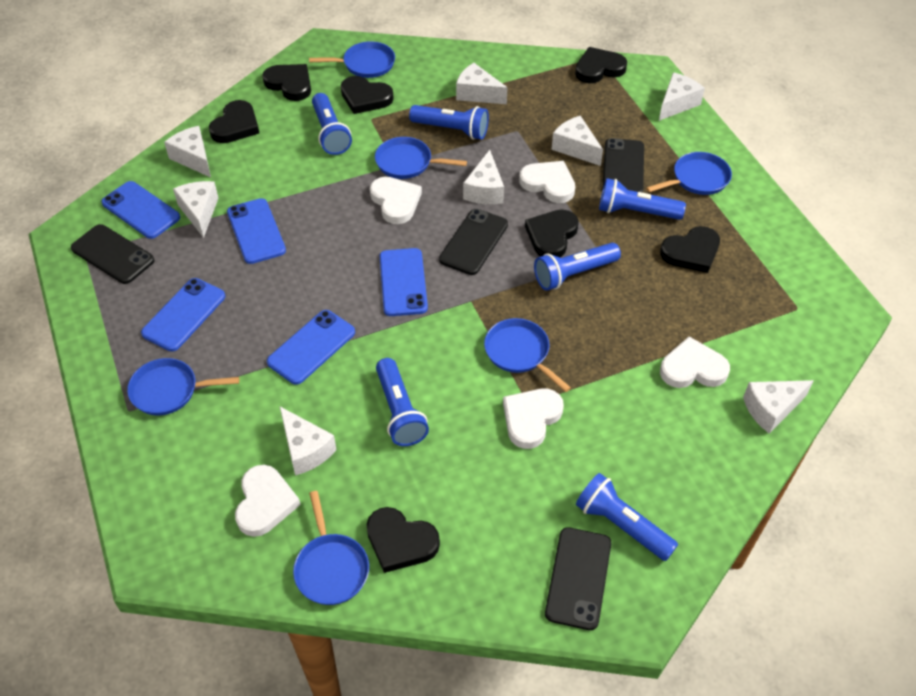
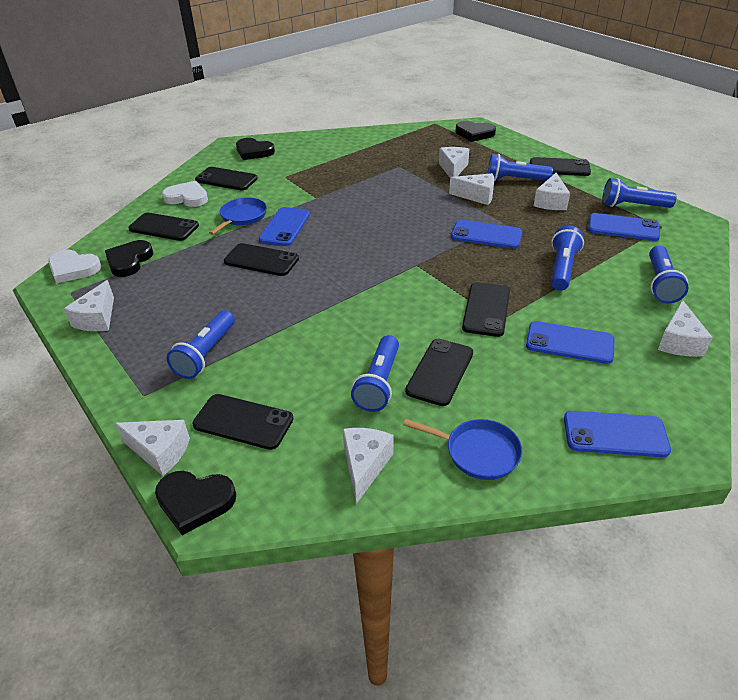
black heart: 7 -> 4
black phone: 4 -> 7
blue pan: 6 -> 2
white cheese: 8 -> 7
white heart: 5 -> 2

